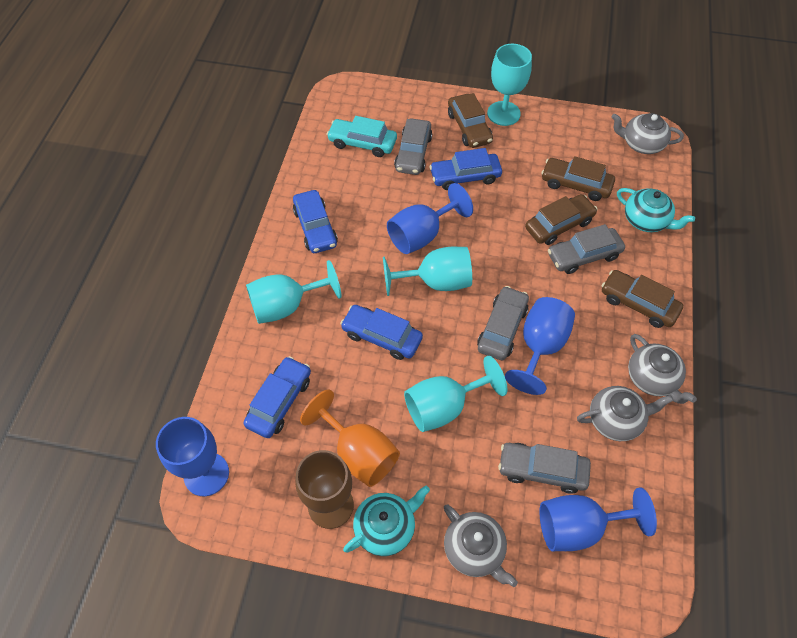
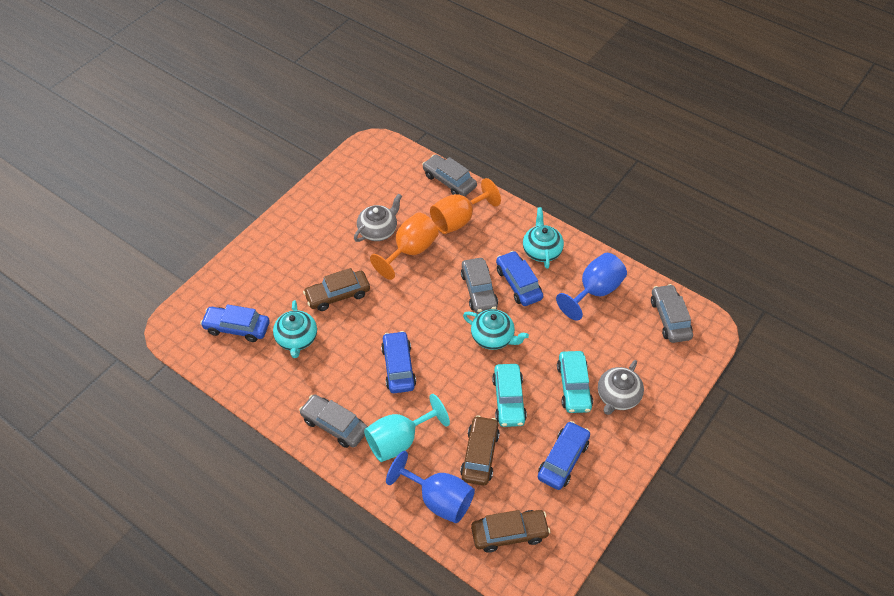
blue goblet: 4 -> 2
brown car: 4 -> 3
brown goblet: 1 -> 0
grey teapot: 4 -> 2
orange goblet: 1 -> 2
turquoise car: 1 -> 2
turquoise goblet: 4 -> 1
turquoise teapot: 2 -> 3

